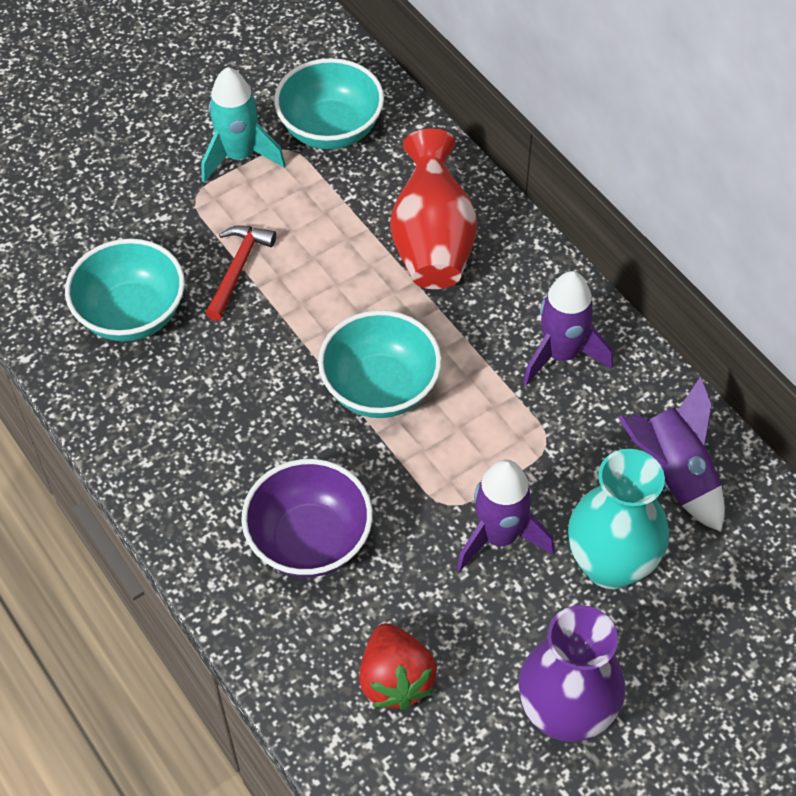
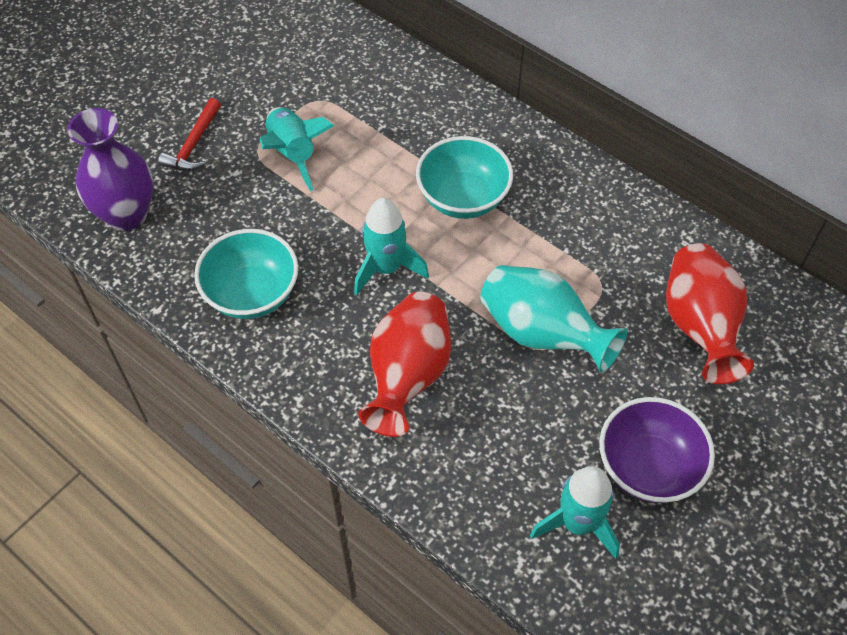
purple rocket: 3 -> 0
red strawberry: 1 -> 0
red vase: 1 -> 2
turquoise bowl: 3 -> 2
turquoise rocket: 1 -> 3

